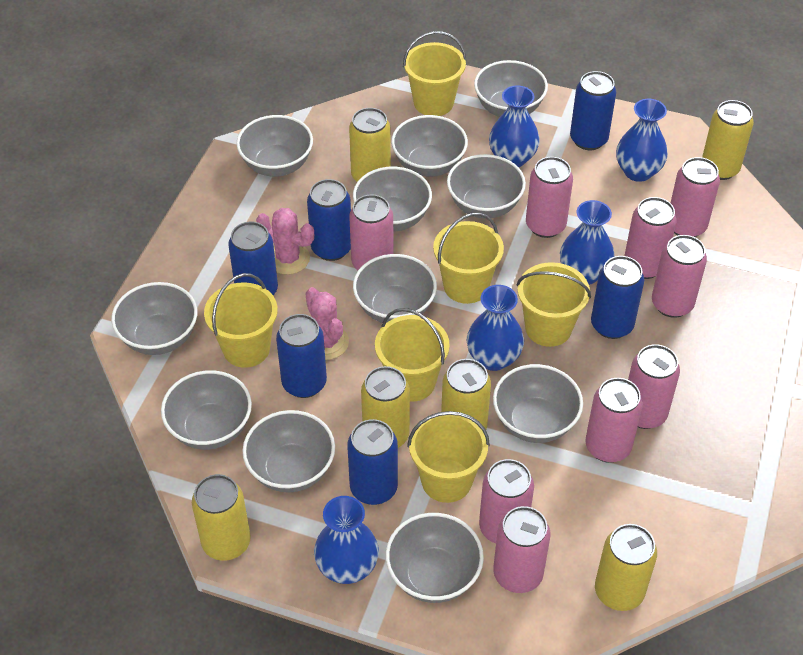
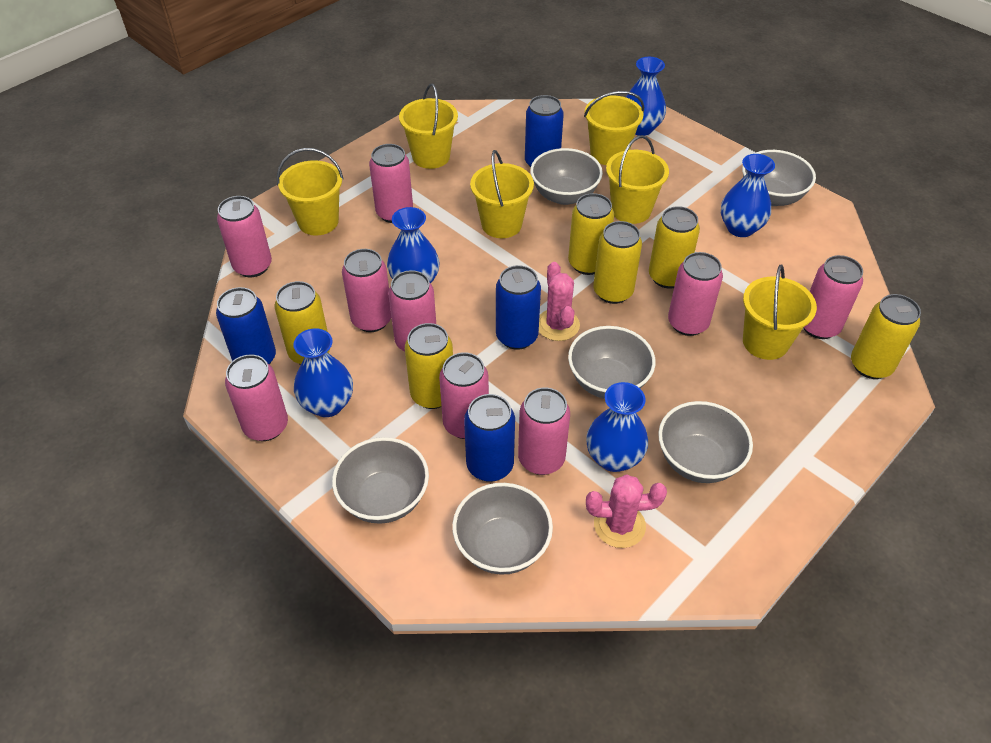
blue can: 6 -> 4
grey bowl: 11 -> 6

